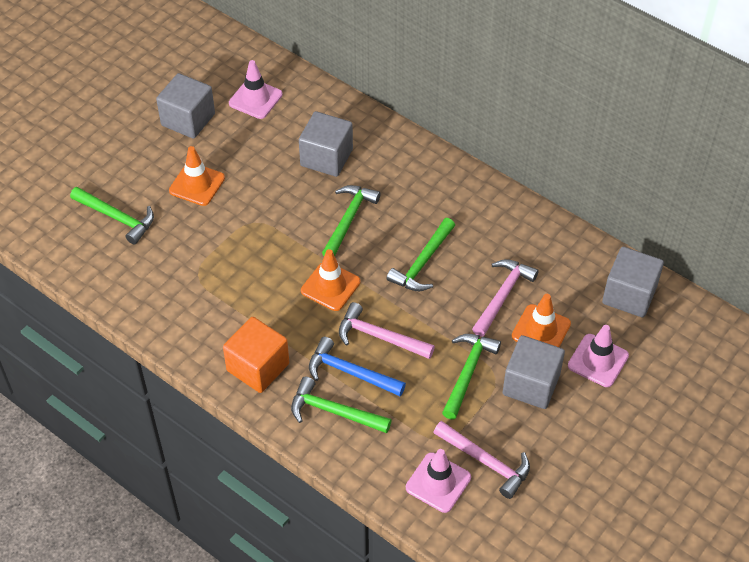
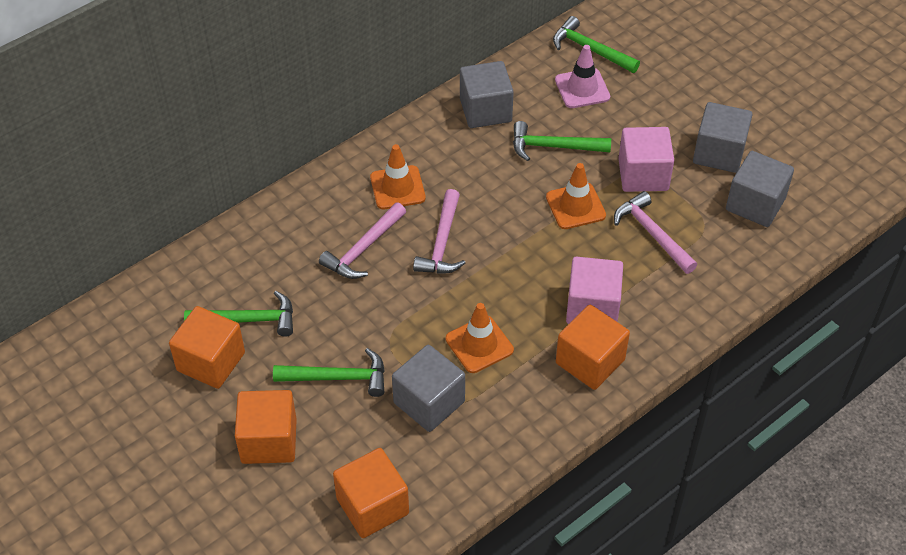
blue hammer: 1 -> 0
green hammer: 5 -> 4
orange cube: 1 -> 4
pink cube: 0 -> 2
pink traffic cone: 3 -> 1

